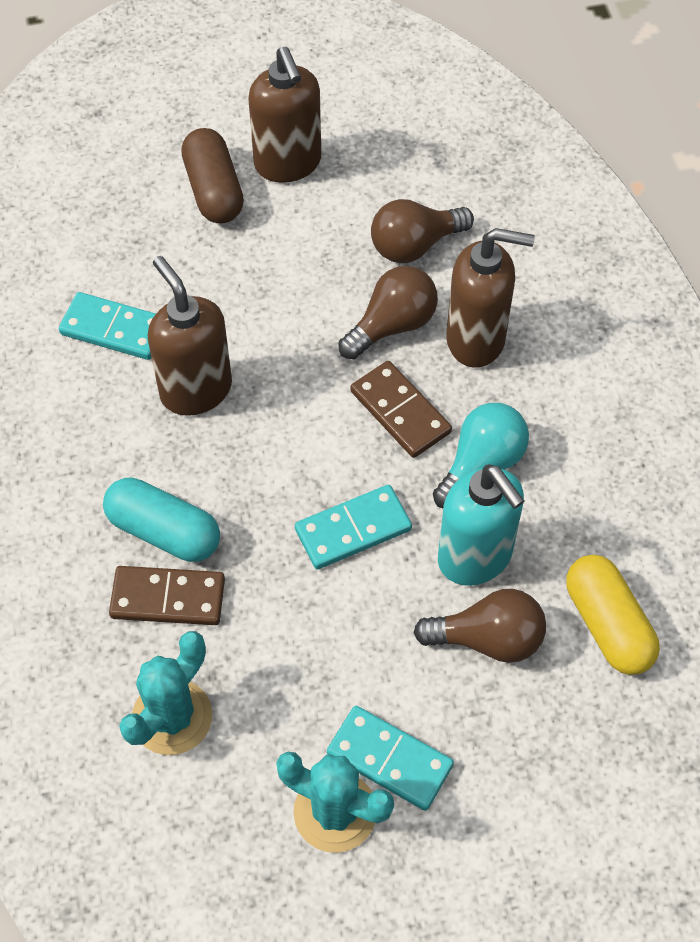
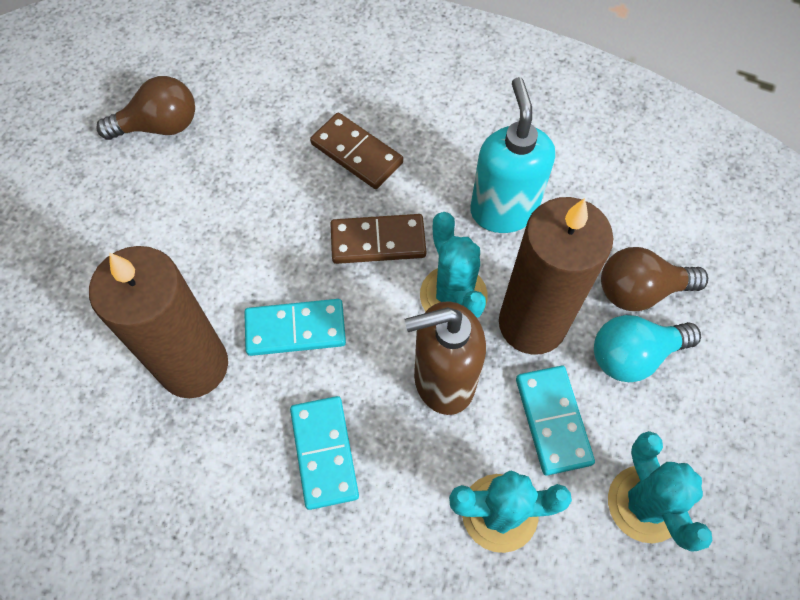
brown candle: 0 -> 2
brown capsule: 1 -> 0
brown light bulb: 3 -> 2
brown soap dispenser: 3 -> 1
turquoise cactus: 2 -> 3
turquoise capsule: 1 -> 0
yellow capsule: 1 -> 0

